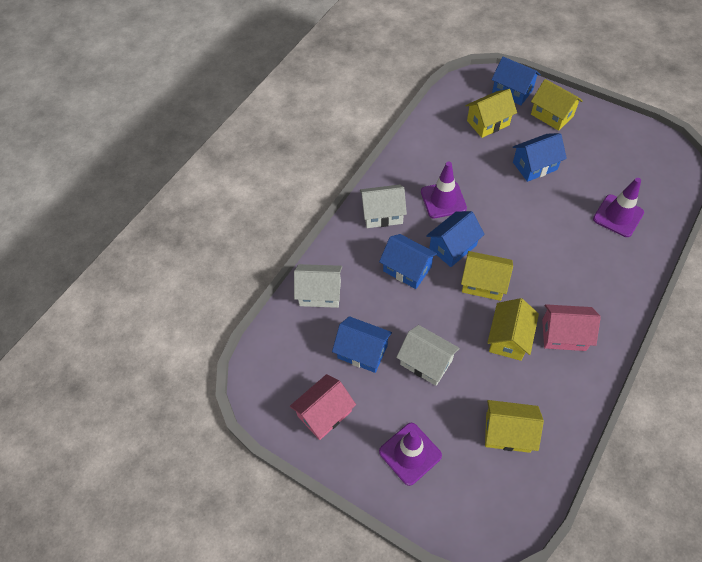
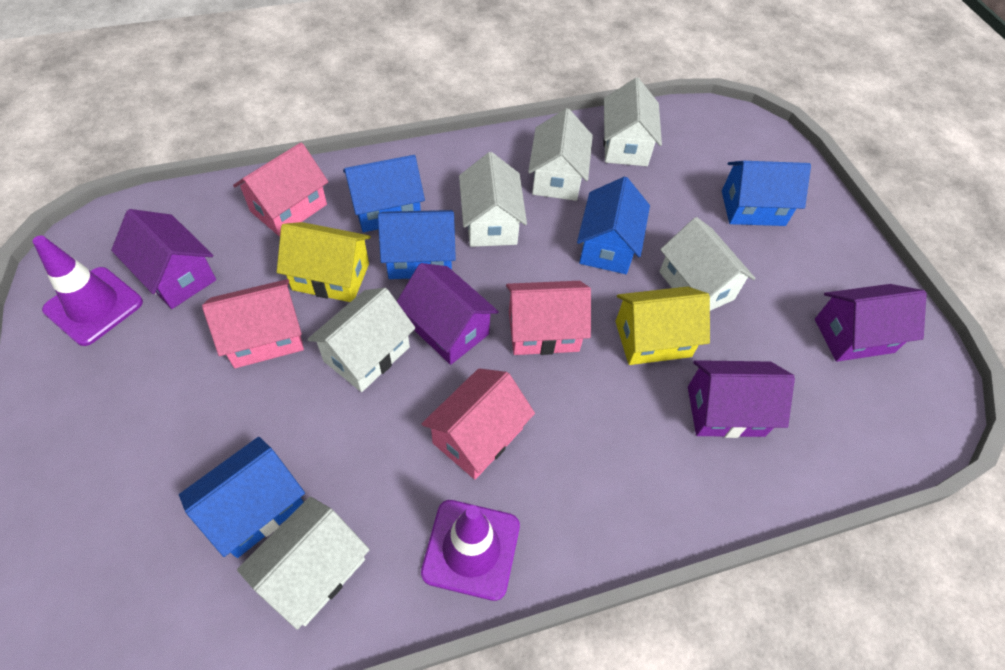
pink house: 2 -> 4
purple house: 0 -> 4
purple traffic cone: 3 -> 2
white house: 3 -> 6
yellow house: 5 -> 2

